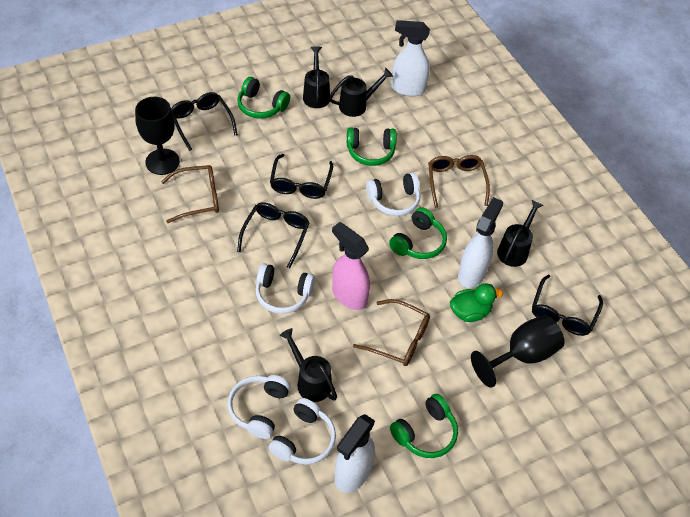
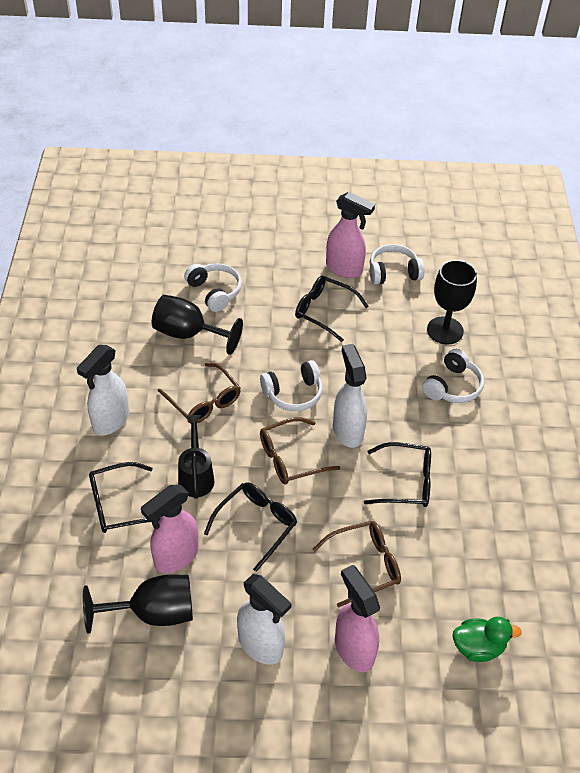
black goblet: 2 -> 3
black watering can: 4 -> 1
green headphones: 4 -> 0
pink spray bottle: 1 -> 3

